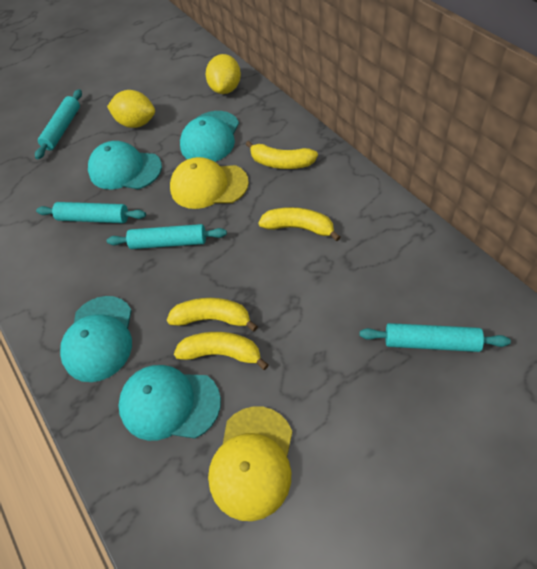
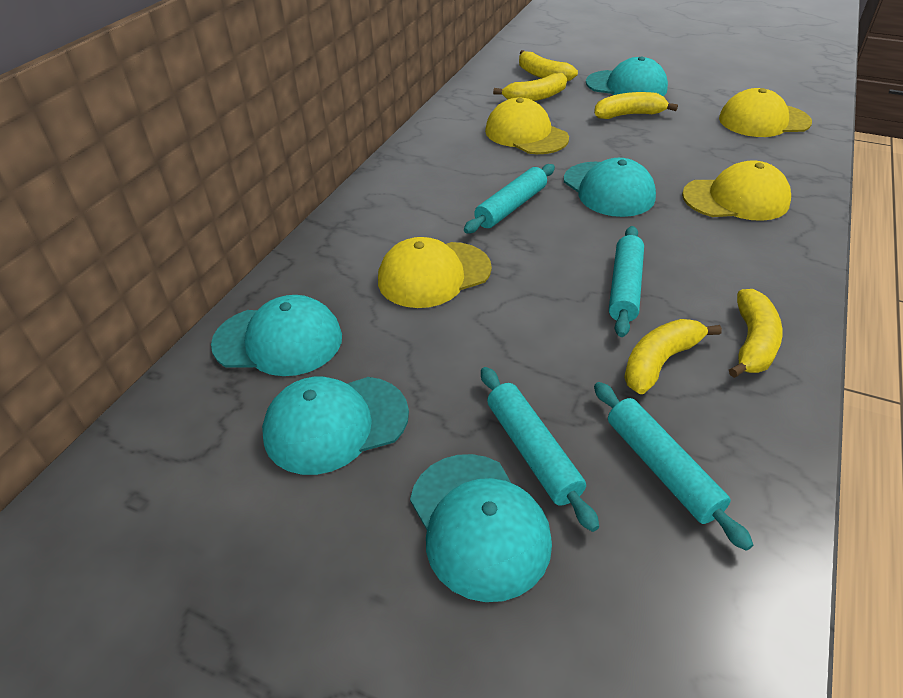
turquoise cap: 4 -> 5
yellow banana: 4 -> 5
yellow cap: 2 -> 4
yellow lemon: 2 -> 0

